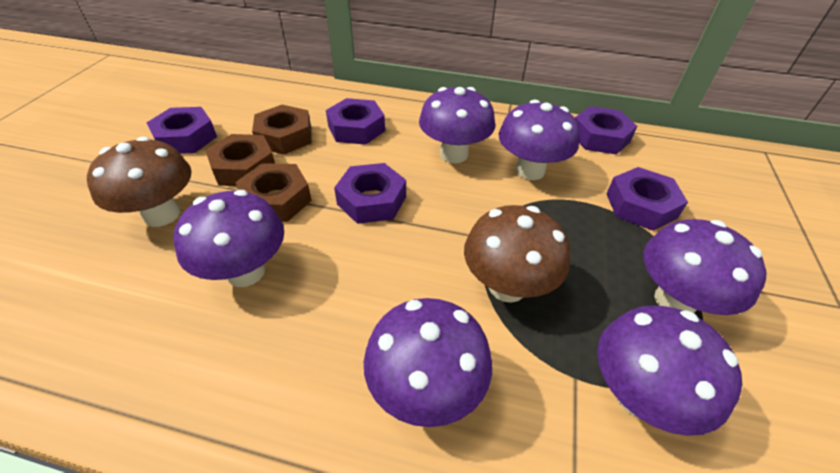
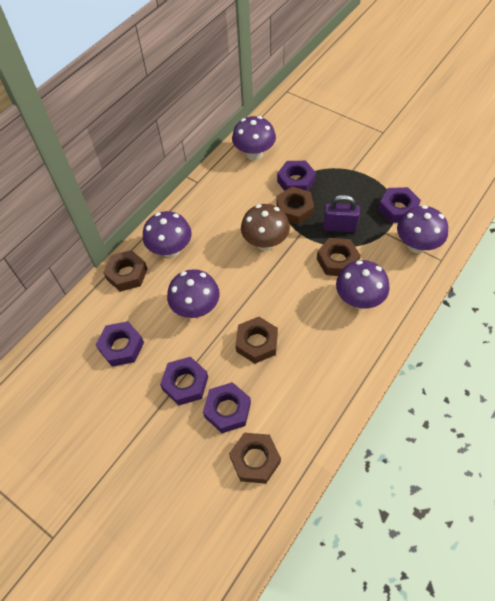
brown mushroom: 2 -> 1
brown nut: 3 -> 5
purple mushroom: 6 -> 5
purple padlock: 0 -> 1

